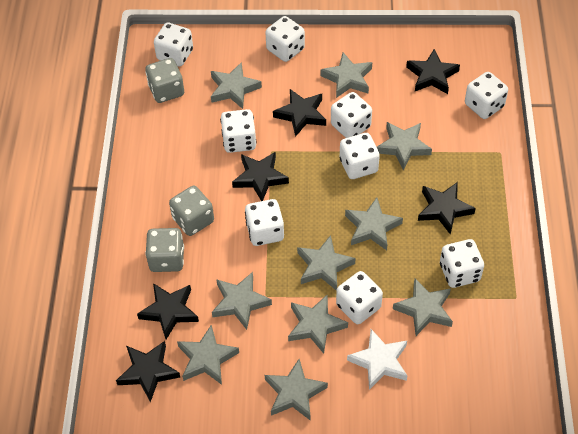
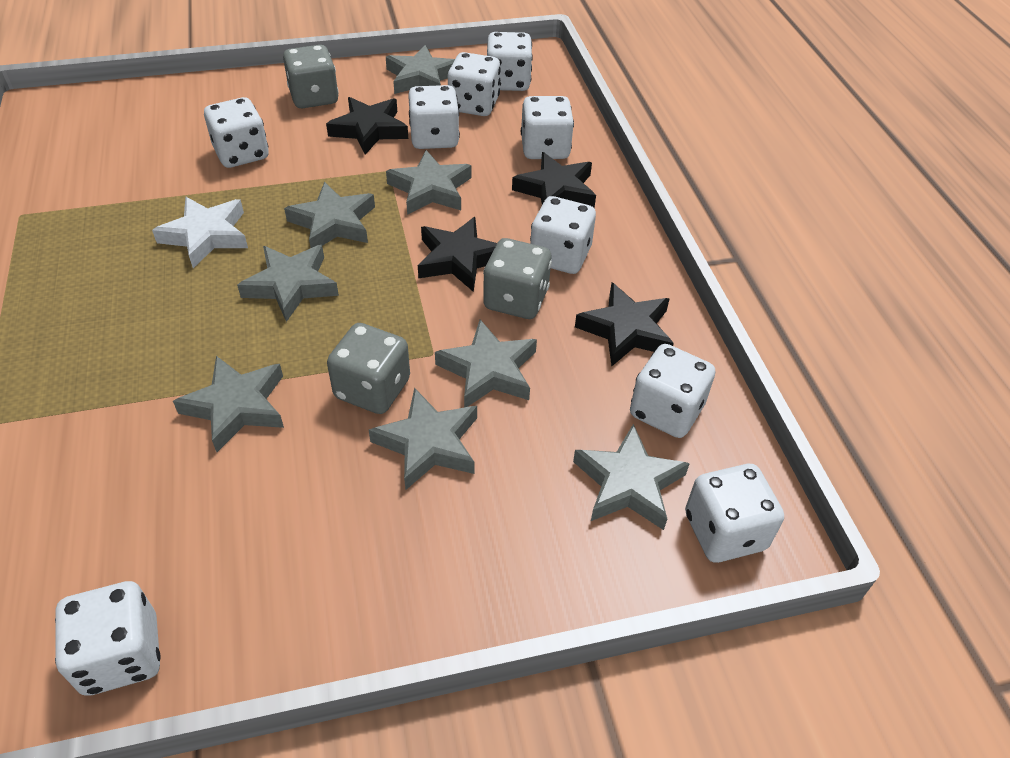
black star: 6 -> 4
grey star: 10 -> 8

